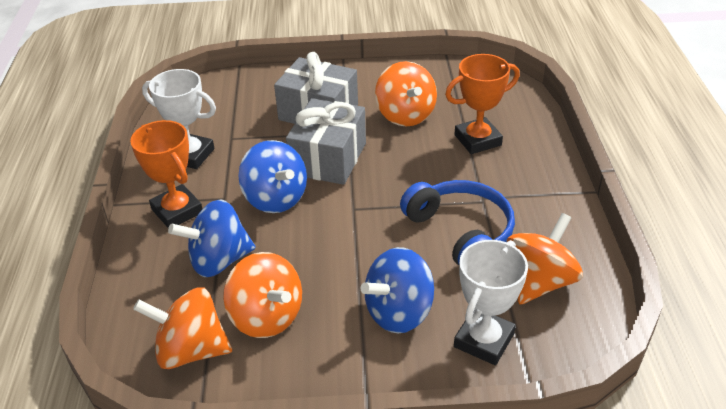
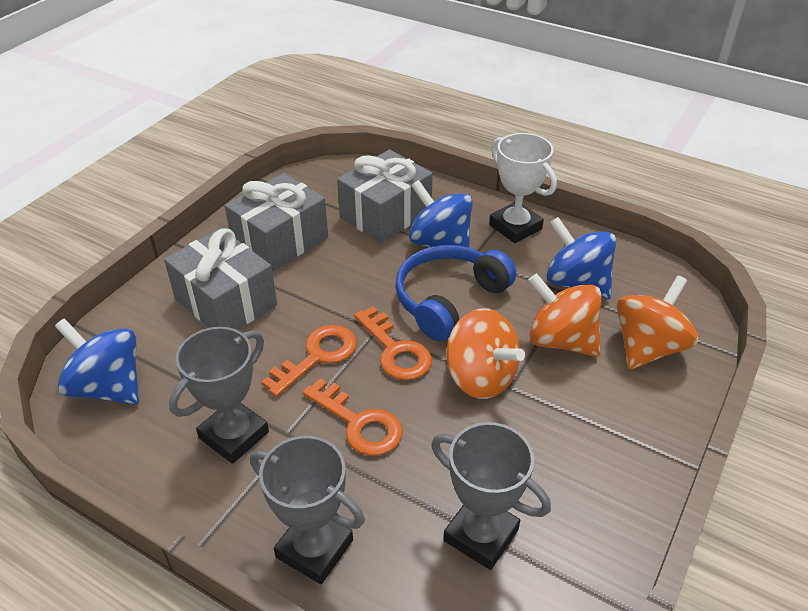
grey gift: 2 -> 3
grey trophy: 0 -> 3
orange key: 0 -> 3
orange spinning top: 4 -> 3
orange trophy: 2 -> 0
white trophy: 2 -> 1

